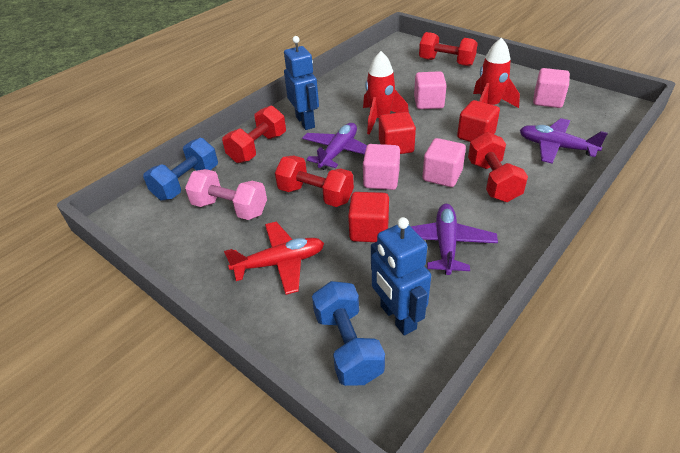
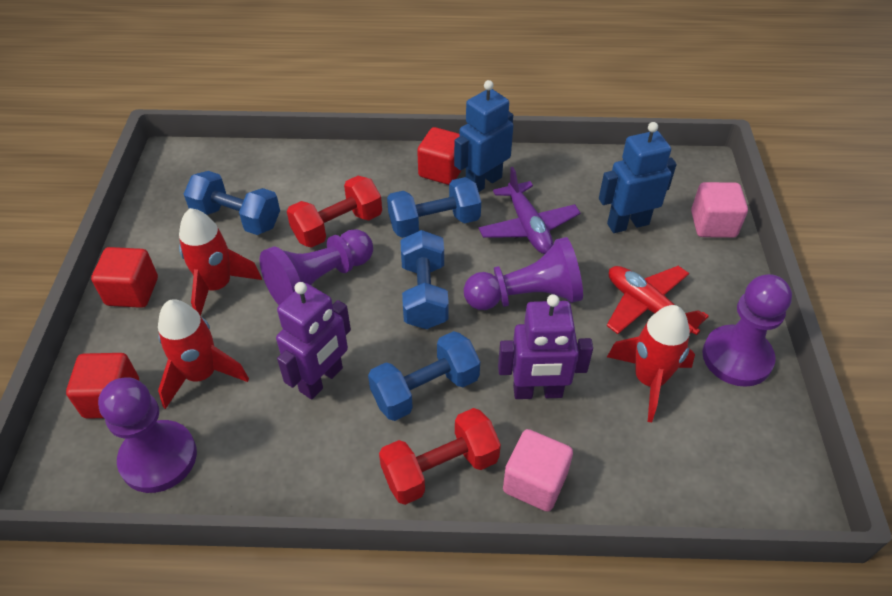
blue dumbbell: 2 -> 4
pink cube: 4 -> 2
pink dumbbell: 1 -> 0
purple pawn: 0 -> 4
purple plane: 3 -> 1
purple robot: 0 -> 2
red dumbbell: 4 -> 2
red rocket: 2 -> 3

